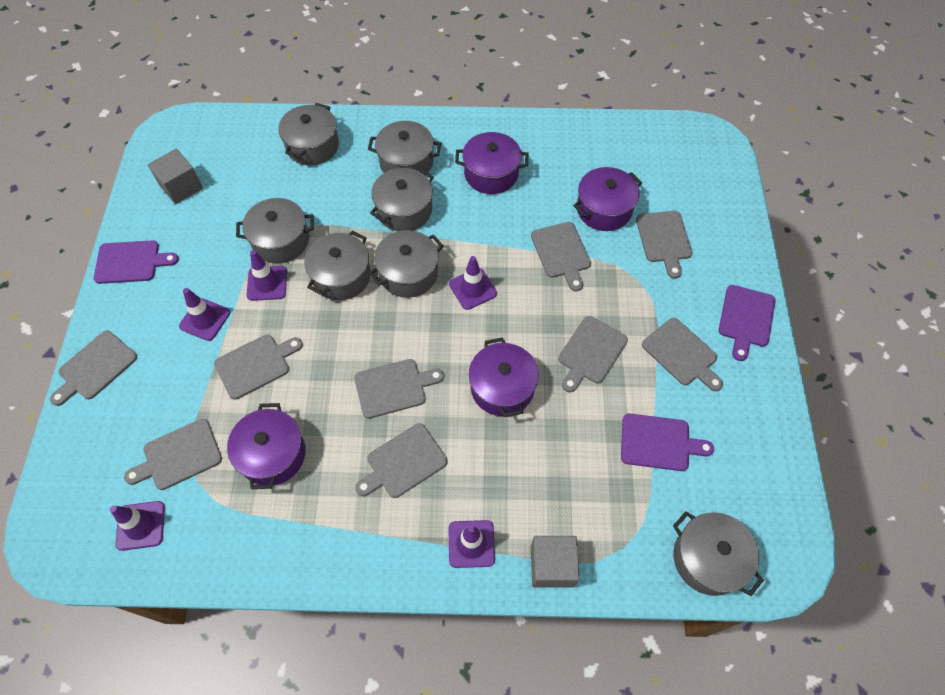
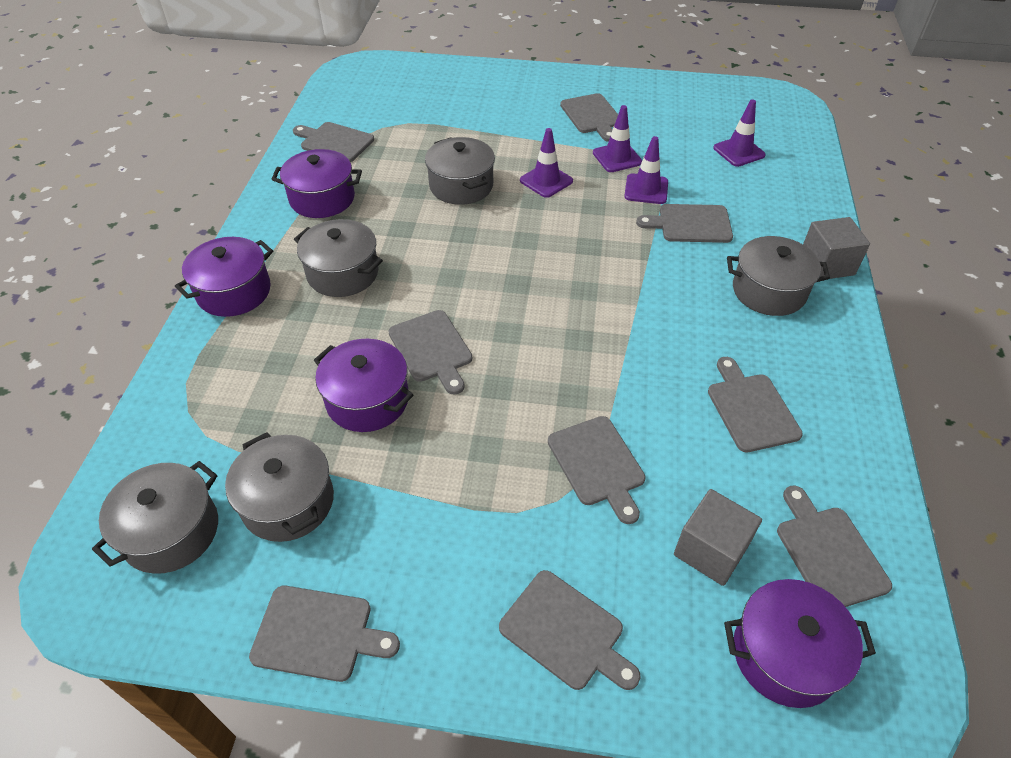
grey pot: 7 -> 5
purple cutting board: 3 -> 0
purple traffic cone: 5 -> 4

